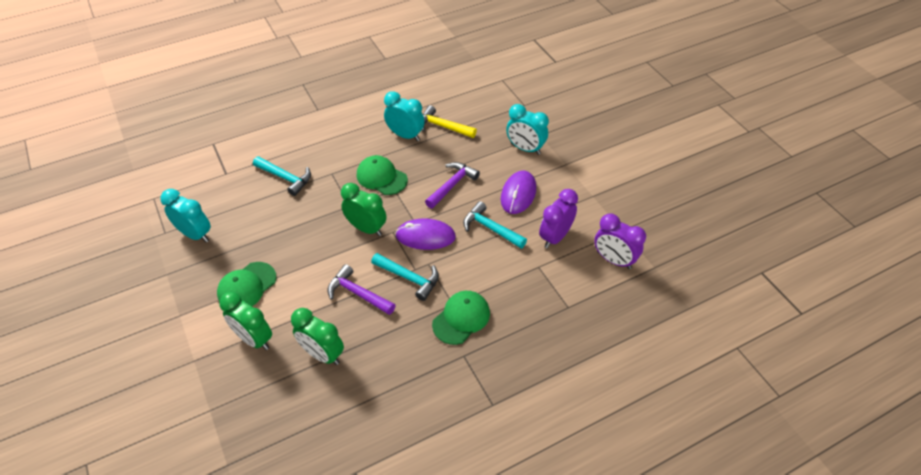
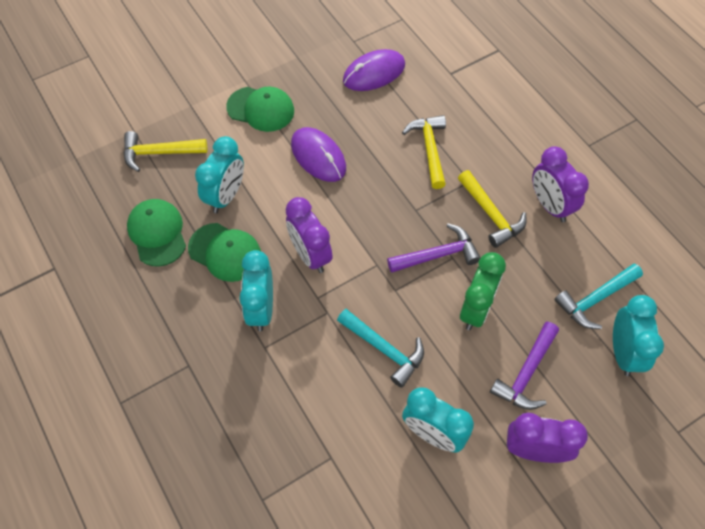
green clock: 3 -> 1
purple clock: 2 -> 3
turquoise clock: 3 -> 4
turquoise hammer: 3 -> 2
yellow hammer: 1 -> 3

